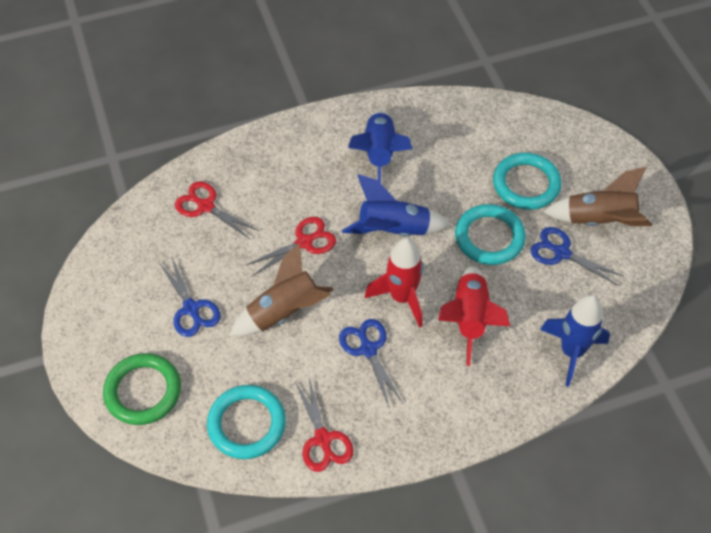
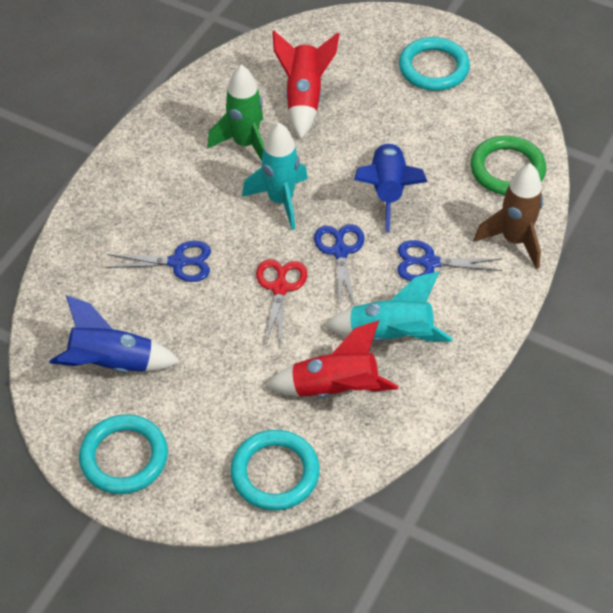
blue rocket: 3 -> 2
brown rocket: 2 -> 1
green rocket: 0 -> 1
red scissors: 3 -> 1
turquoise rocket: 0 -> 2

